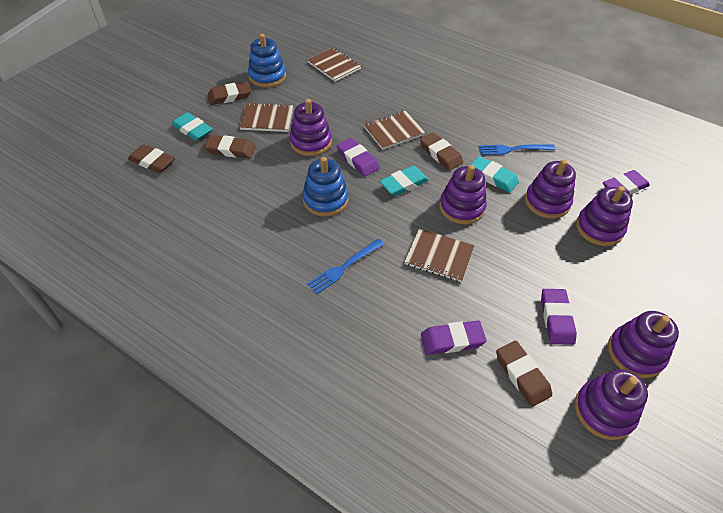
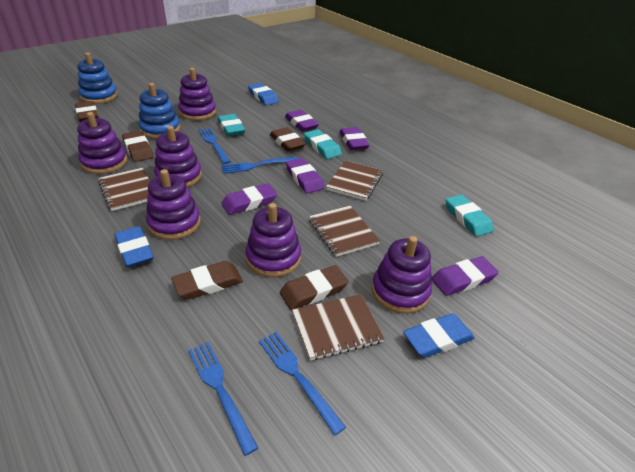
blue eraser: 0 -> 3
blue fork: 2 -> 4
purple eraser: 4 -> 5

